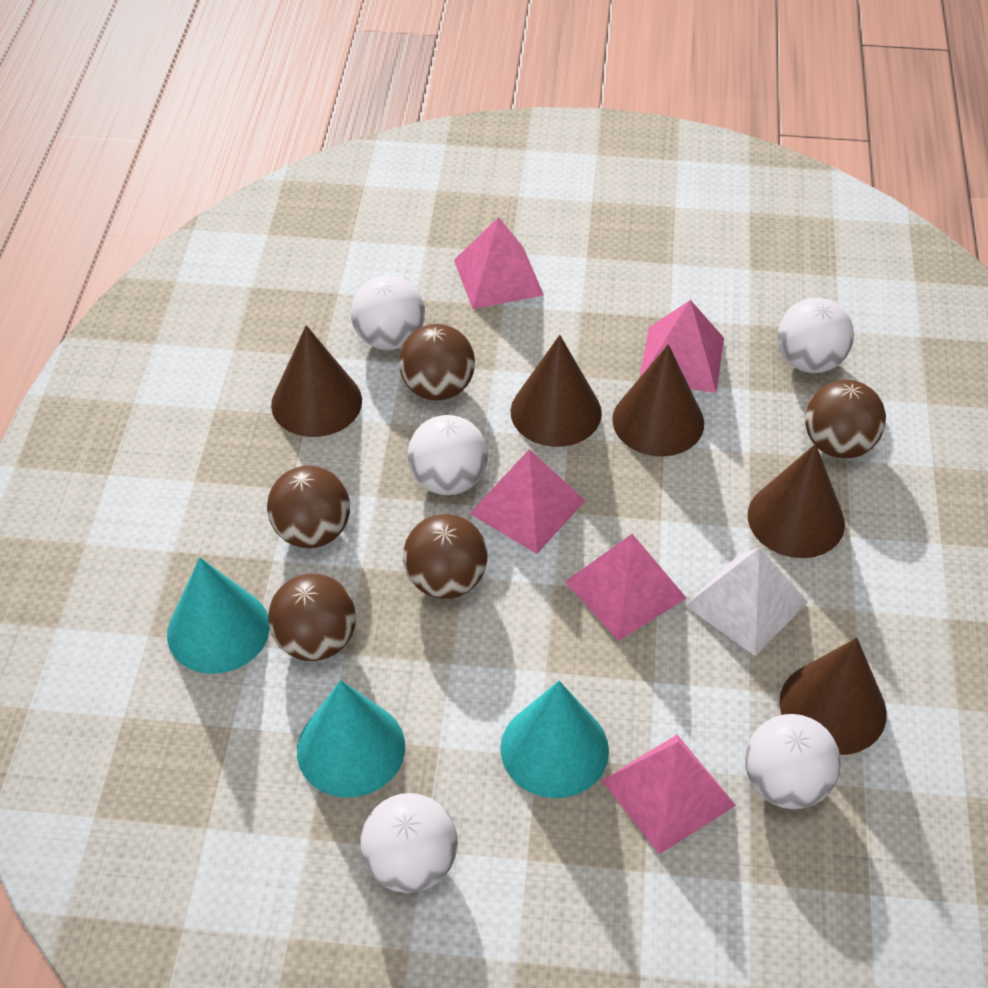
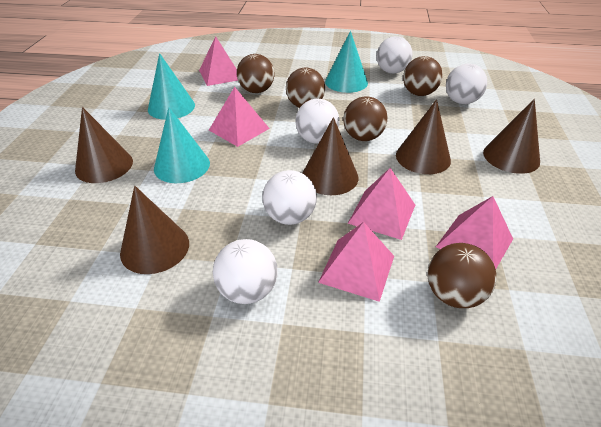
white pyramid: 1 -> 0

